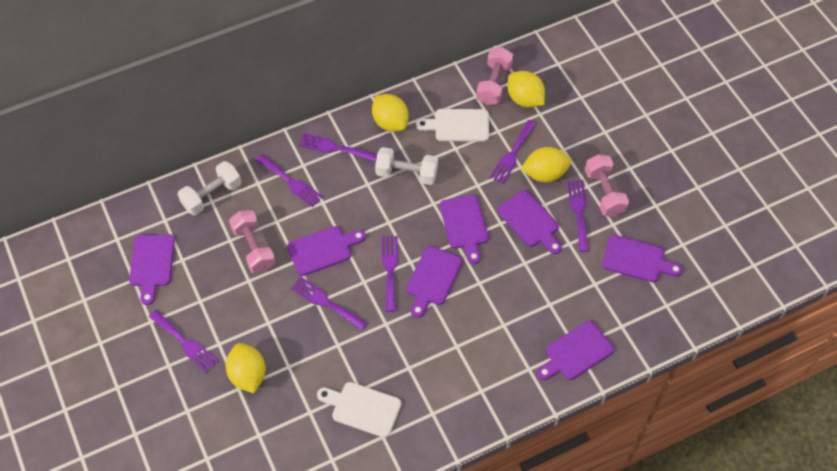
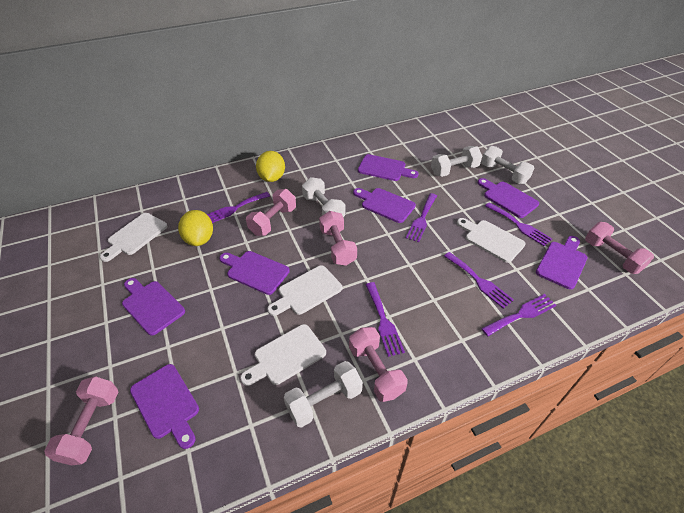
pink dumbbell: 3 -> 5
purple fork: 7 -> 6
white cutting board: 2 -> 4
white dumbbell: 2 -> 4
yellow lemon: 4 -> 2

